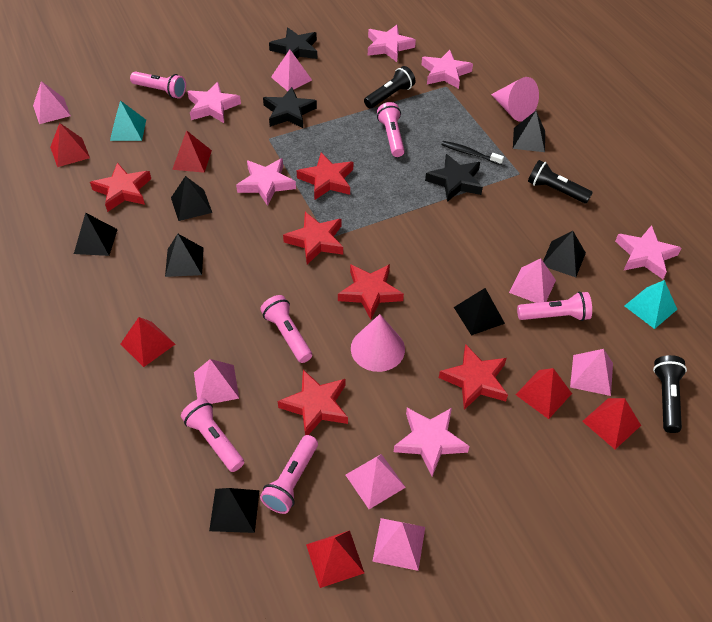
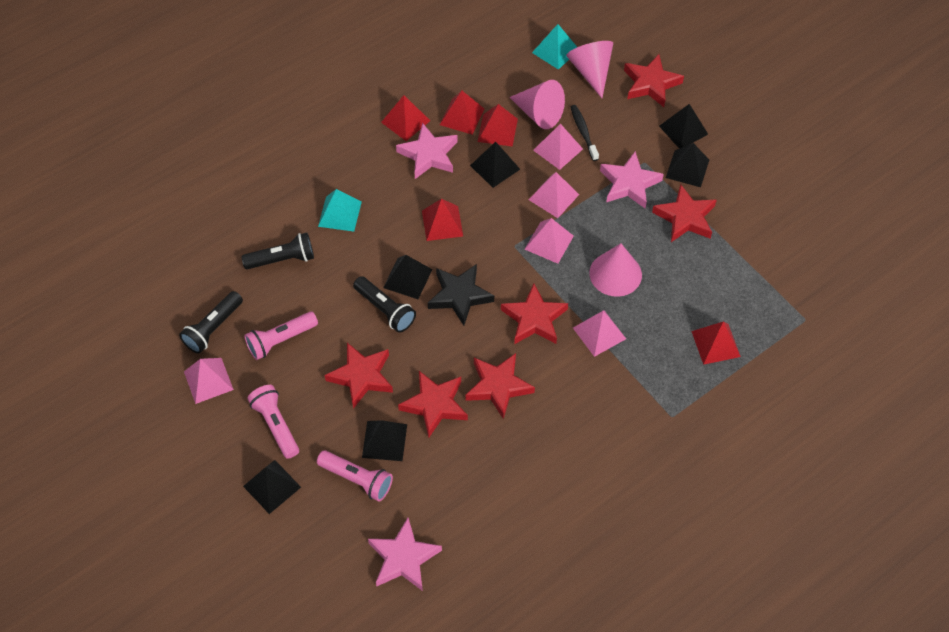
black pyramid: 7 -> 6
black star: 3 -> 1
pink cone: 2 -> 3
pink flashlight: 6 -> 3
pink pyramid: 7 -> 5
pink star: 6 -> 3
red pyramid: 6 -> 5

